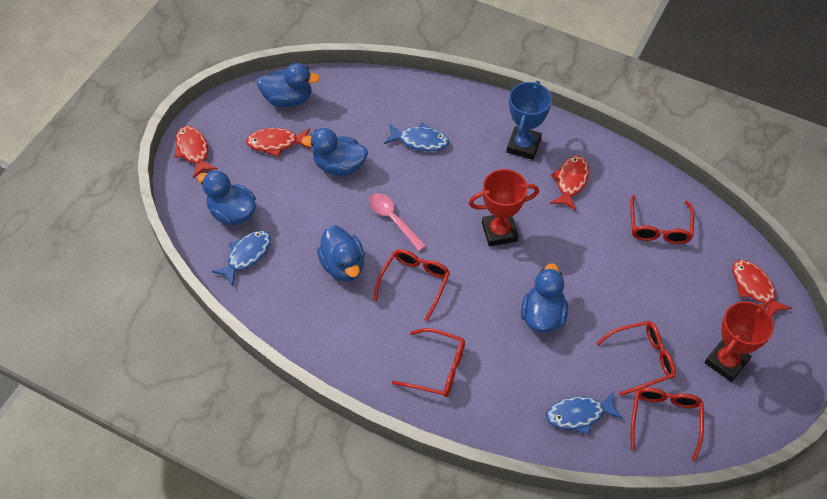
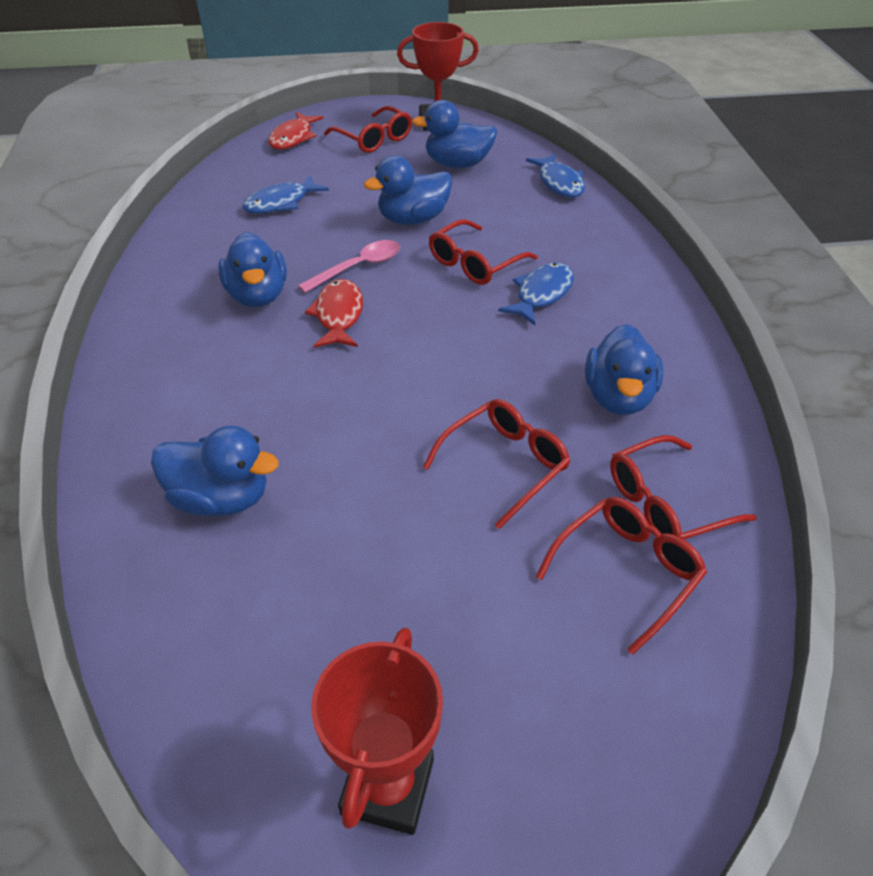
blue trophy: 1 -> 0
red fish: 4 -> 2

